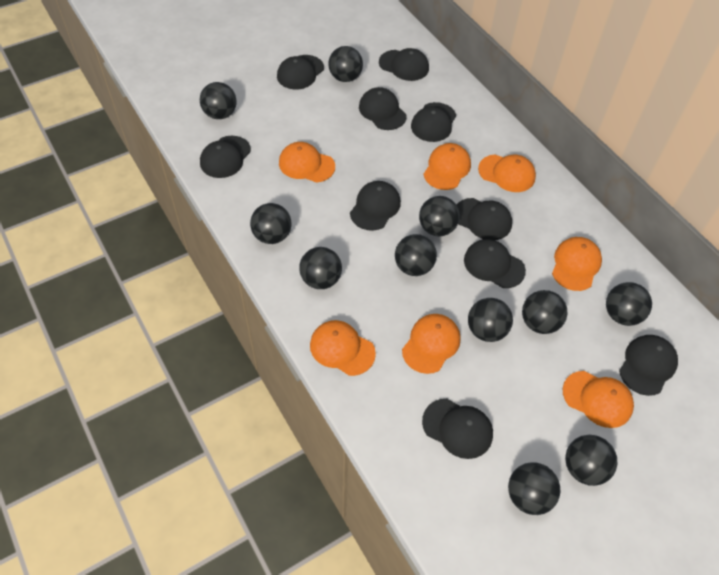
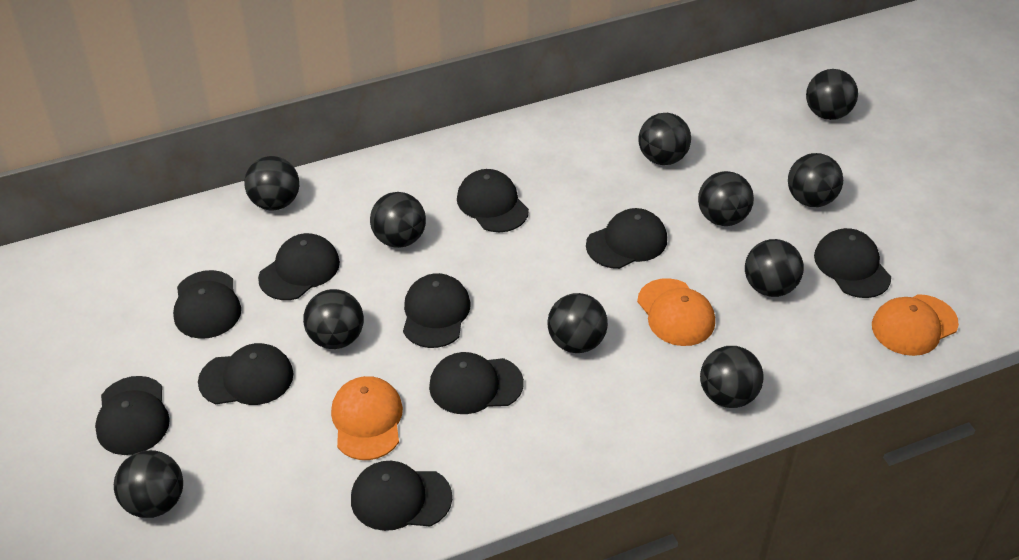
orange cap: 7 -> 3

